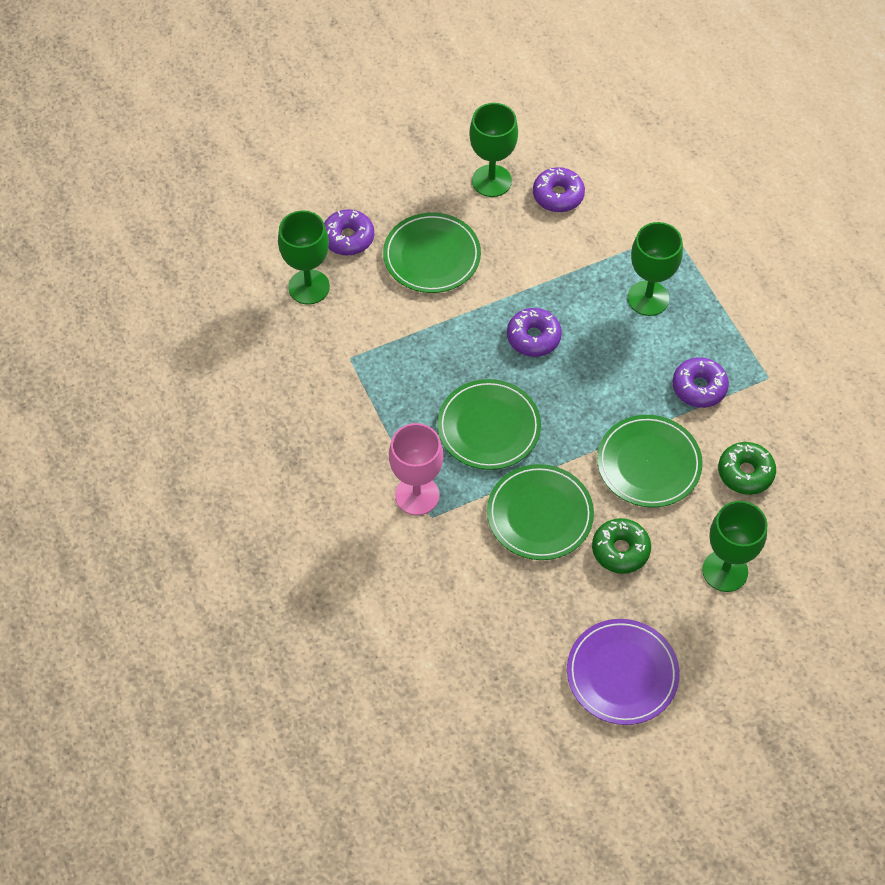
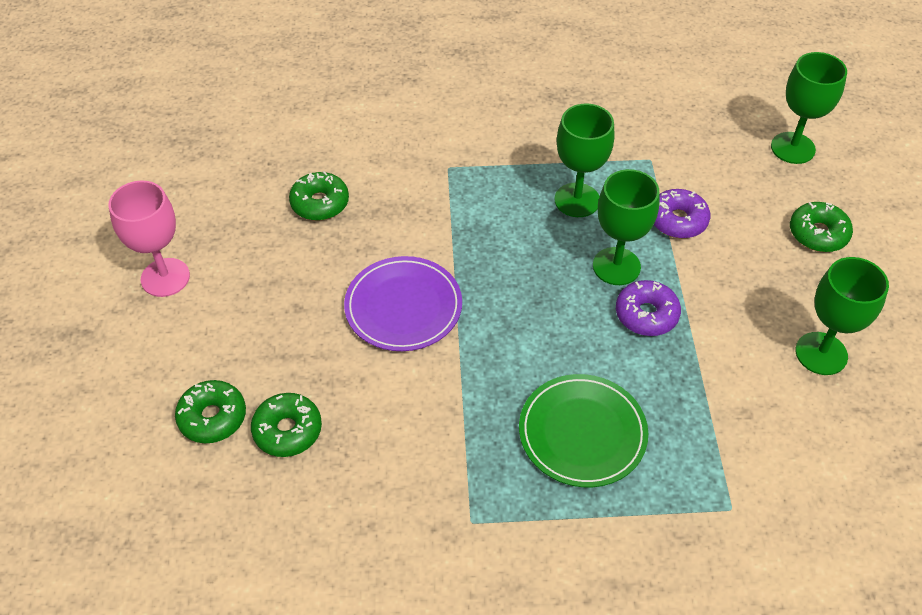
green donut: 2 -> 4
green plate: 4 -> 1
purple donut: 4 -> 2

